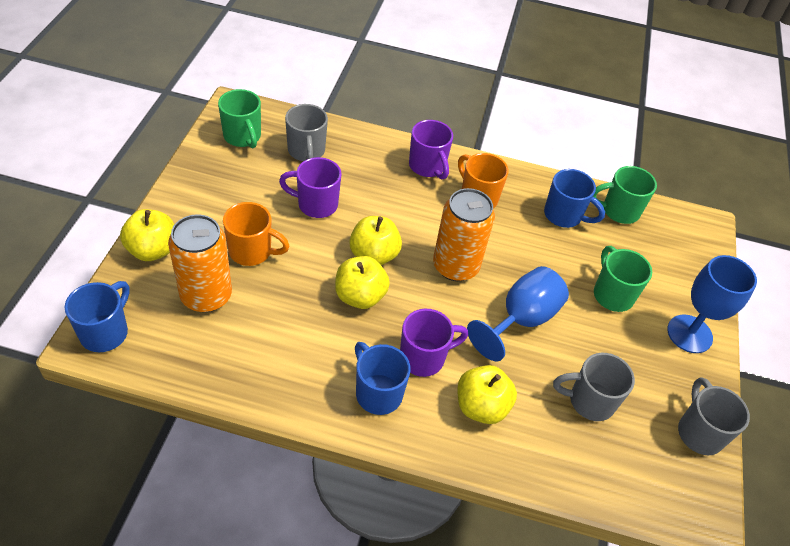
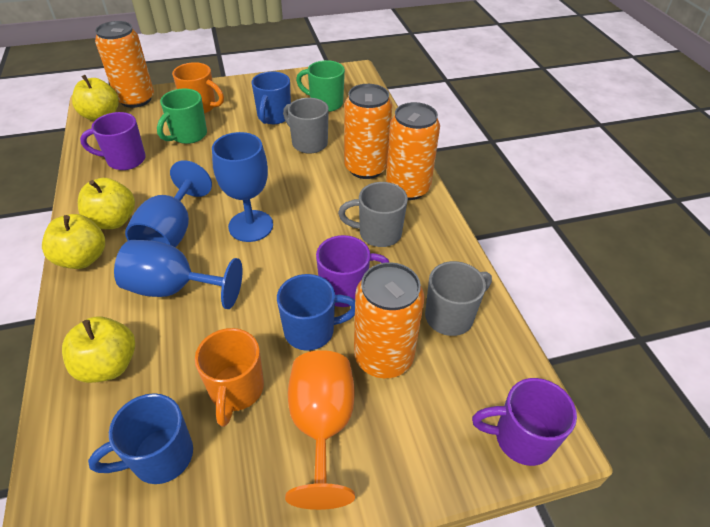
blue goblet: 2 -> 3
green mug: 3 -> 2
orange can: 2 -> 4
orange goblet: 0 -> 1

